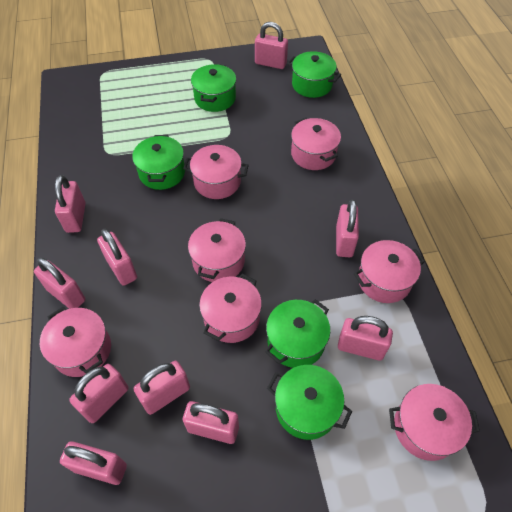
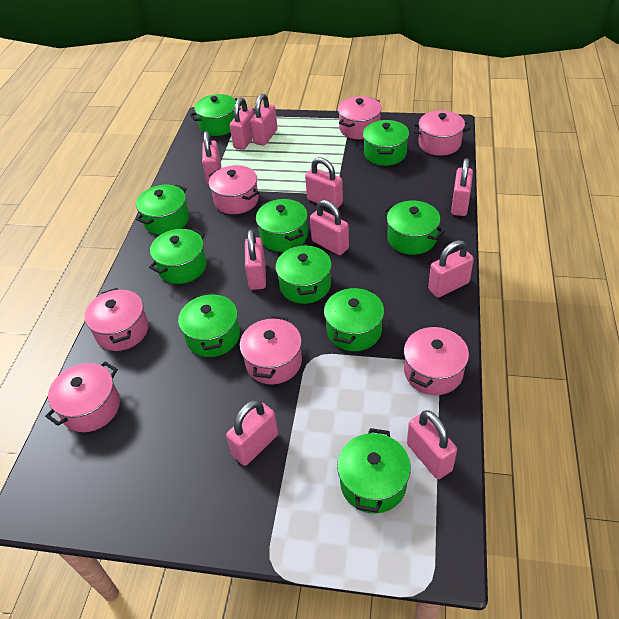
green pot: 5 -> 10

